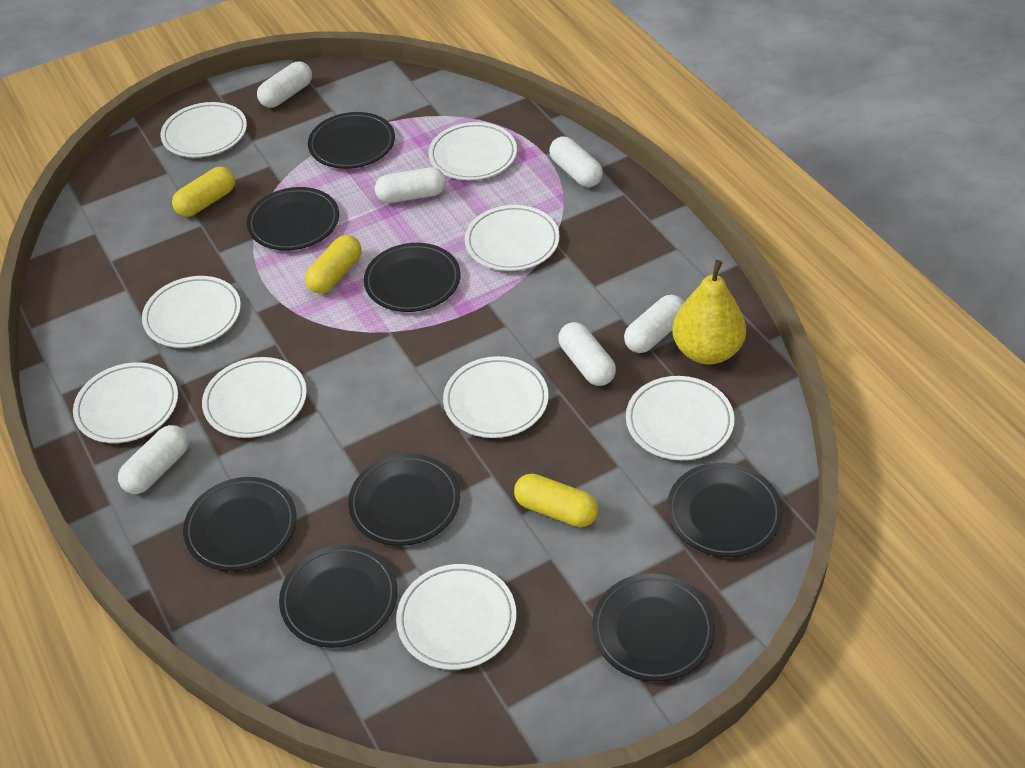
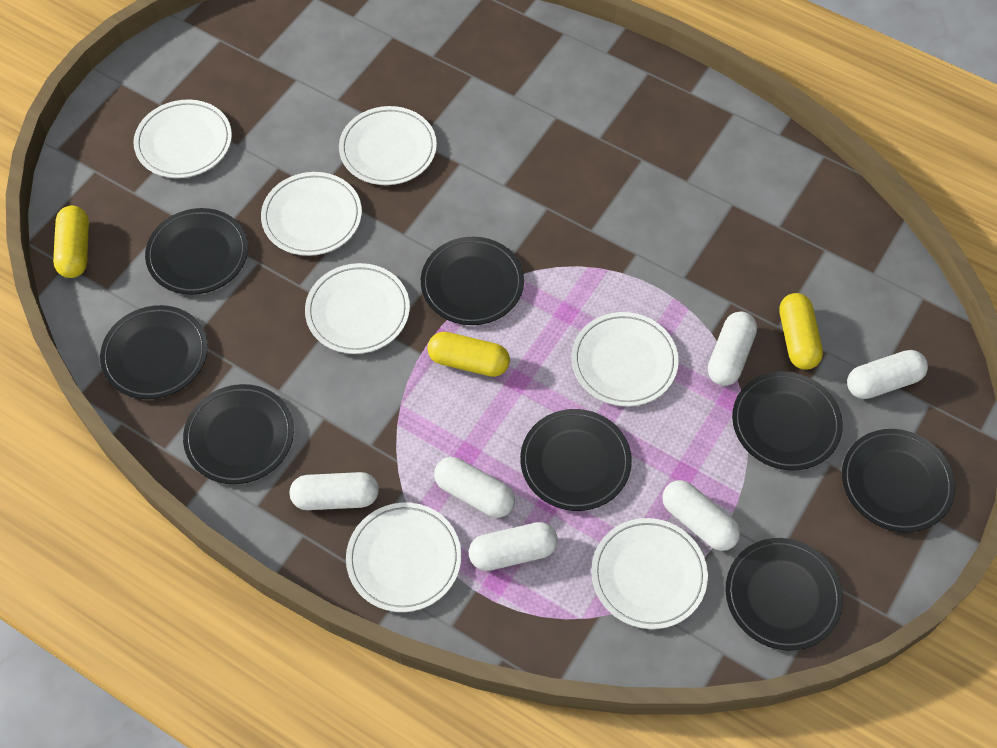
white plate: 9 -> 7
yellow pear: 1 -> 0

